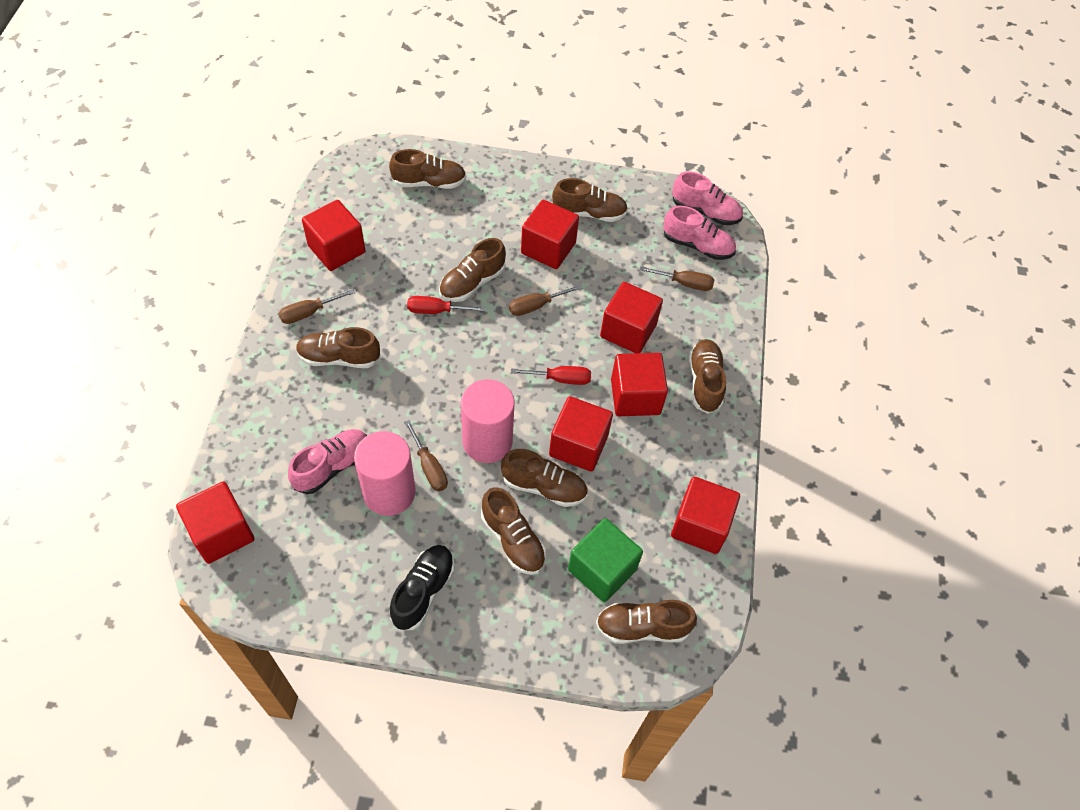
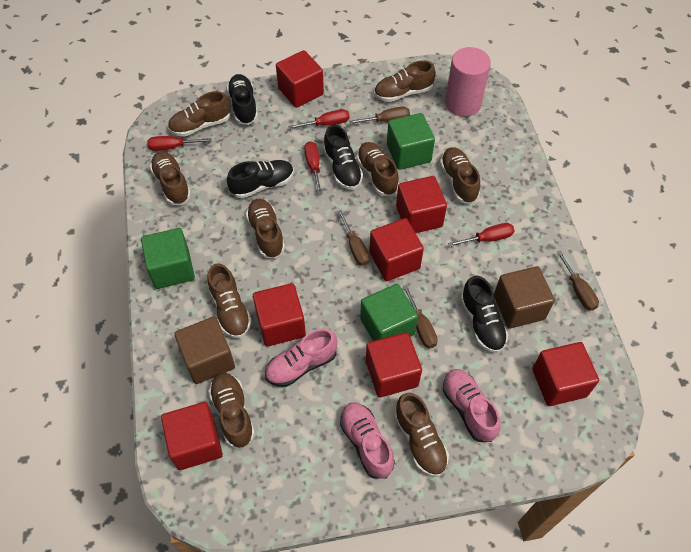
black shoe: 1 -> 4
brown cube: 0 -> 2
brown shoe: 8 -> 9
green cube: 1 -> 3
pink cylinder: 2 -> 1
red screwdriver: 2 -> 4

